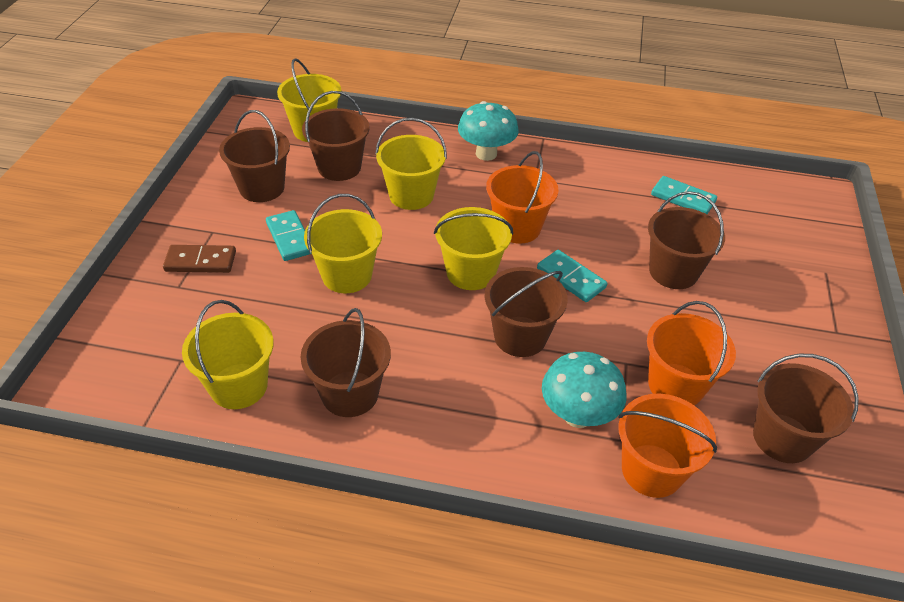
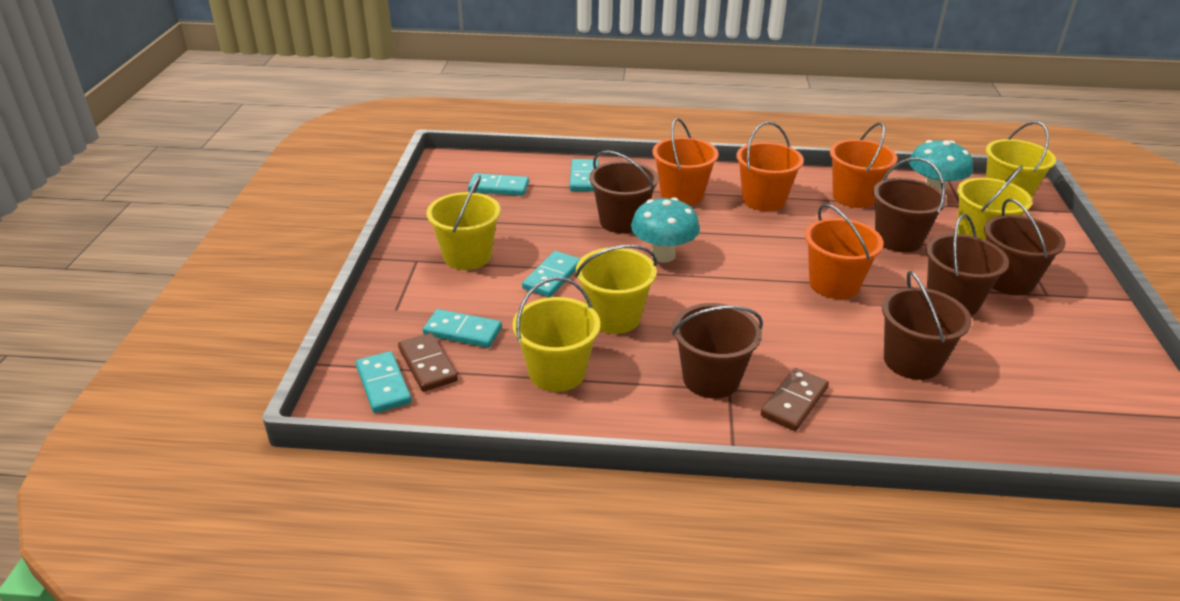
brown domino: 1 -> 2
orange bucket: 3 -> 4
turquoise domino: 3 -> 5

